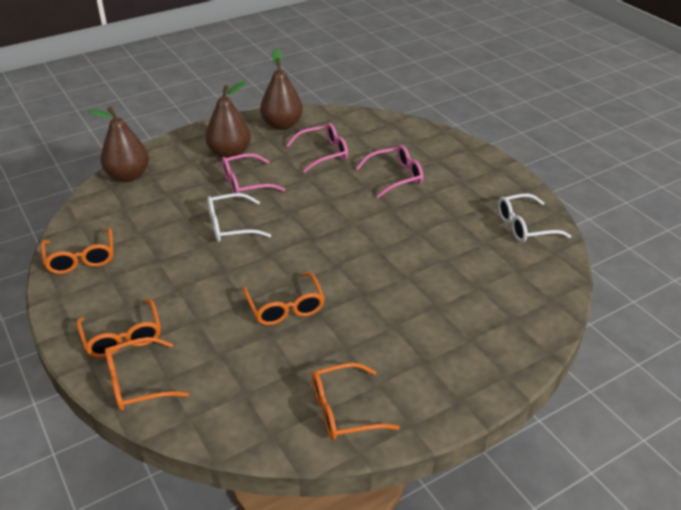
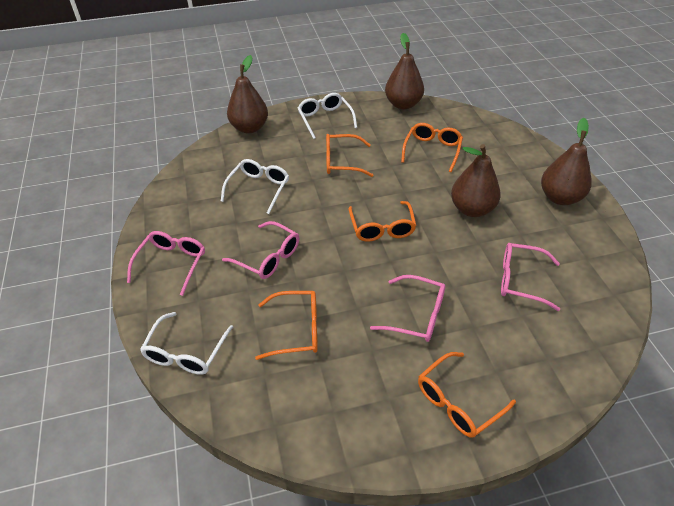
brown pear: 3 -> 4
pink glasses: 3 -> 4
white glasses: 2 -> 3

